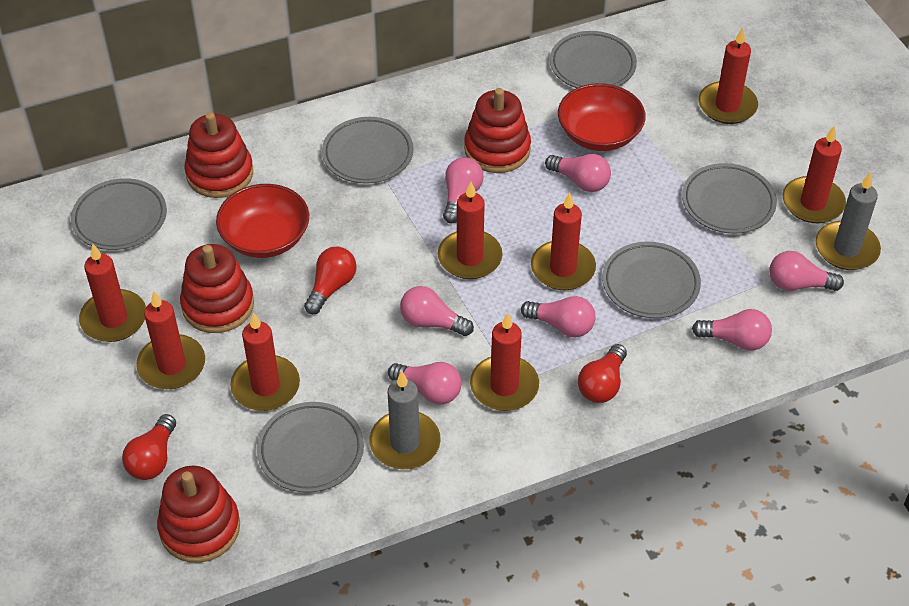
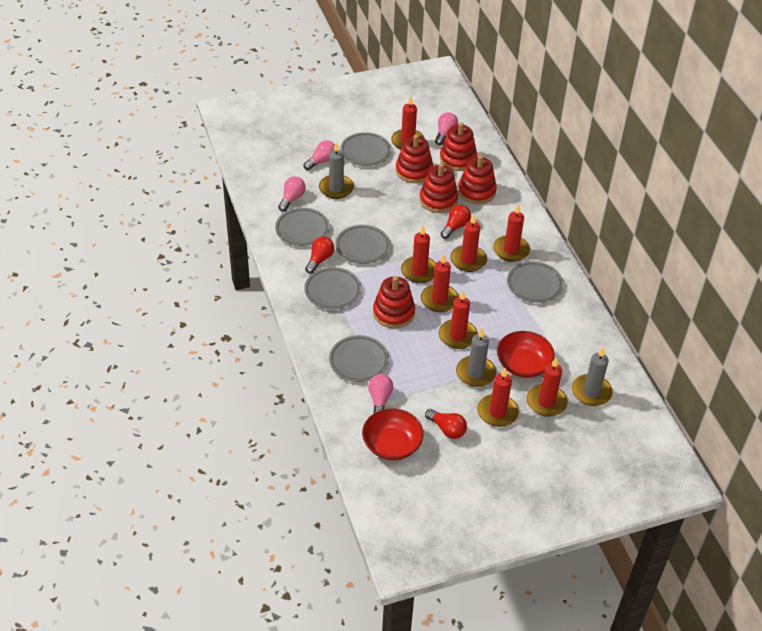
grey candle: 2 -> 3
pink light bulb: 7 -> 4
red stacking toy: 4 -> 5

